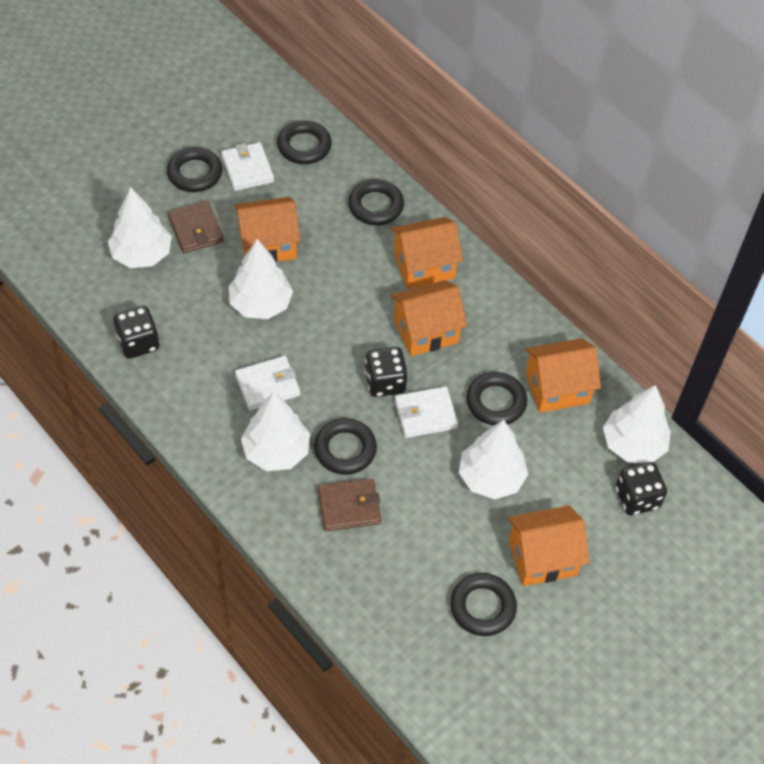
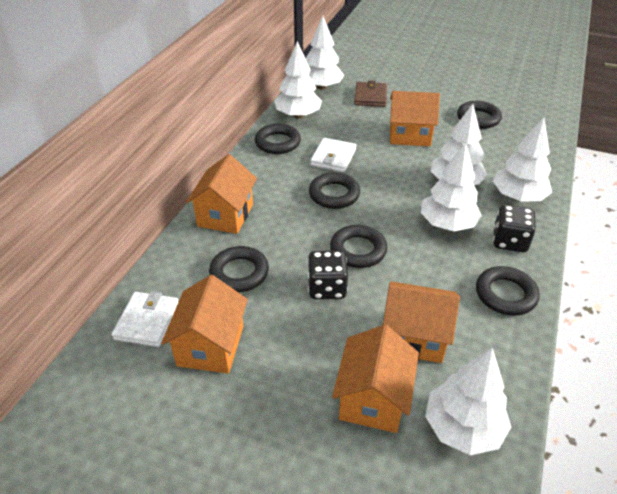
black dice: 3 -> 2
brown wallet: 2 -> 1
white tree: 5 -> 6
white wallet: 3 -> 2

